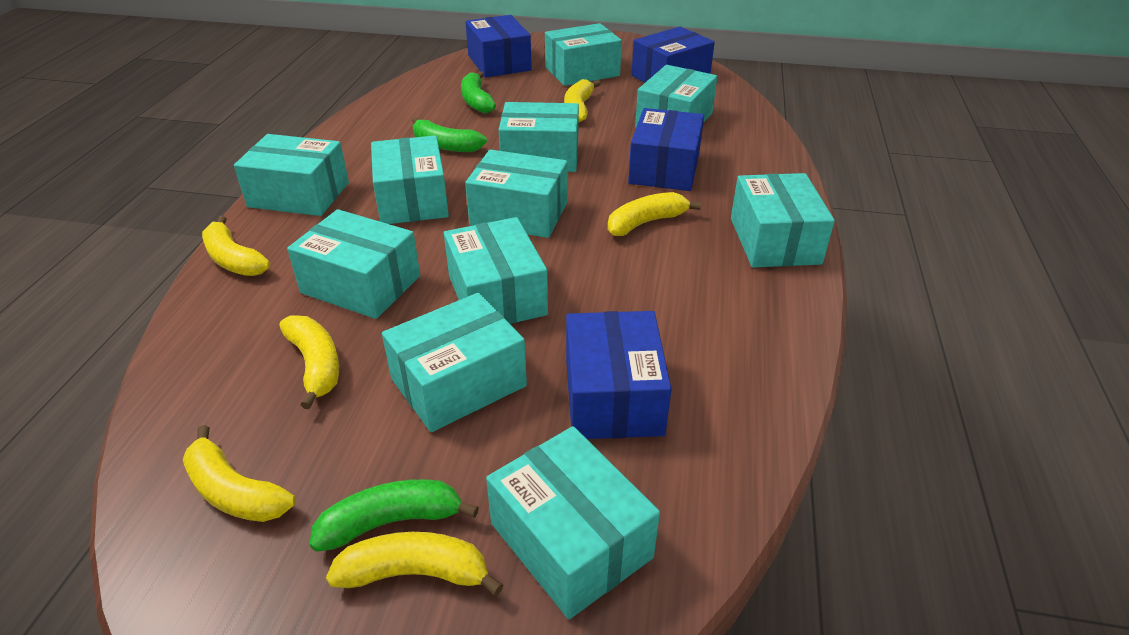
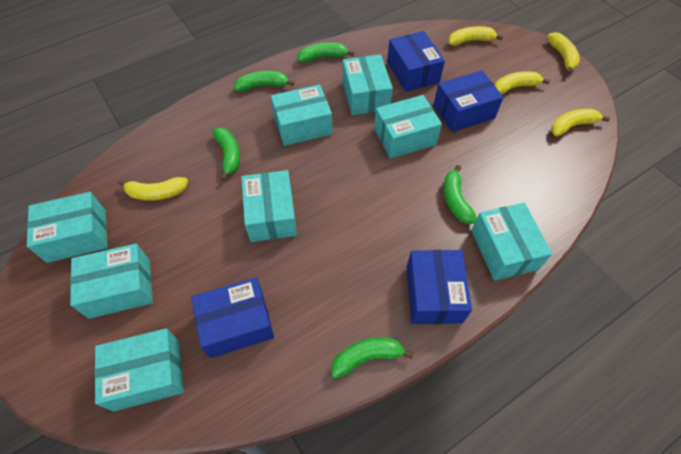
green banana: 3 -> 5
turquoise box: 11 -> 8
yellow banana: 6 -> 5

